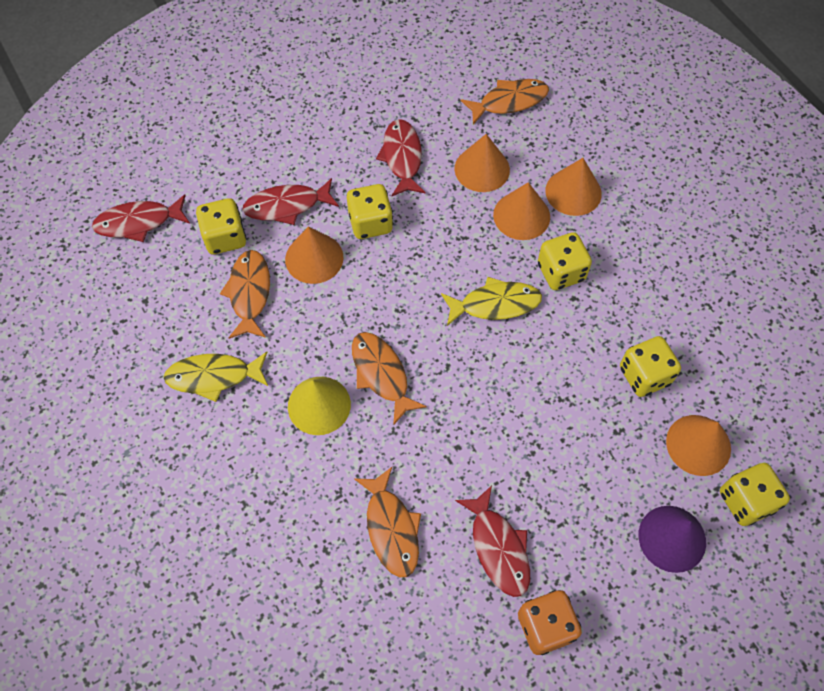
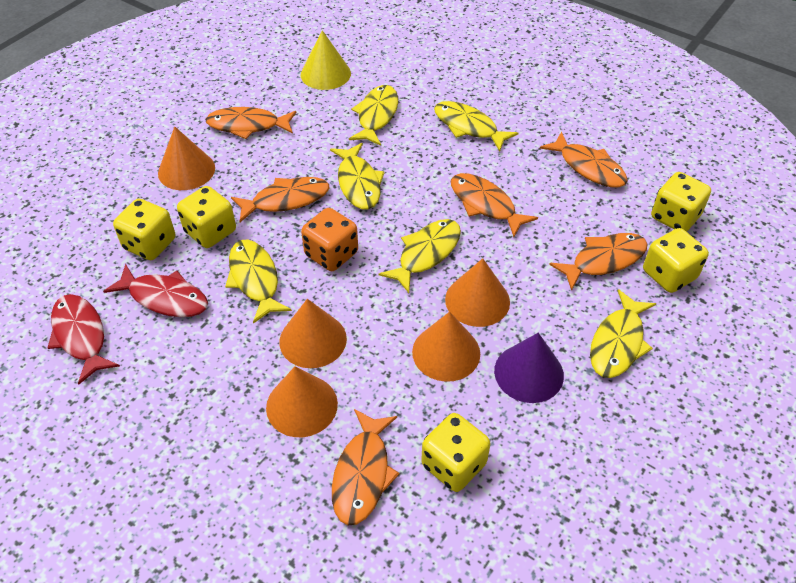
orange fish: 4 -> 6
red fish: 4 -> 2
yellow fish: 2 -> 6

